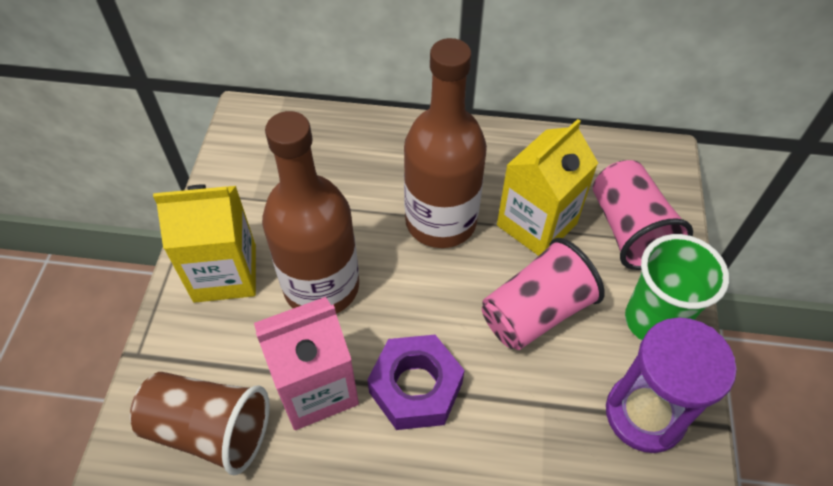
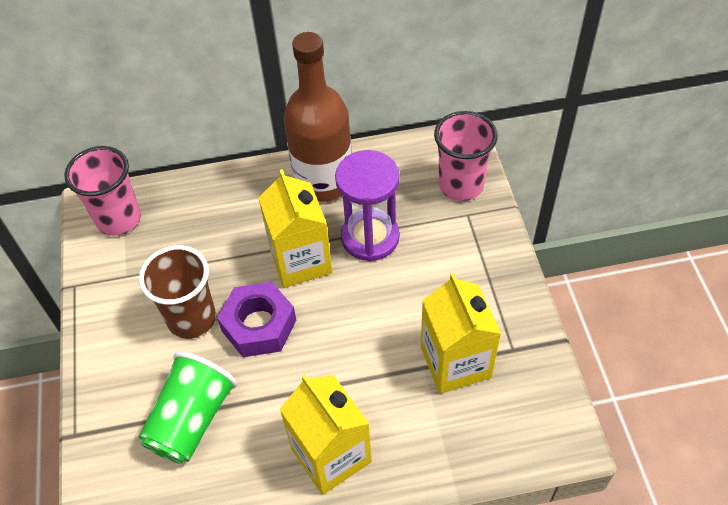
brown bottle: 2 -> 1
pink carton: 1 -> 0
yellow carton: 2 -> 3

